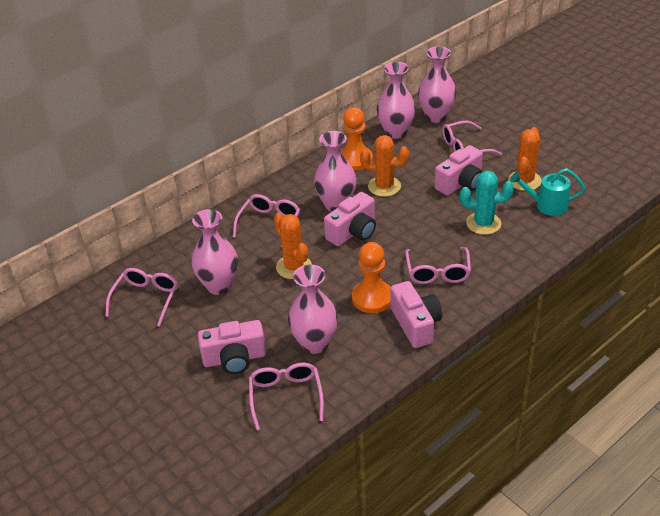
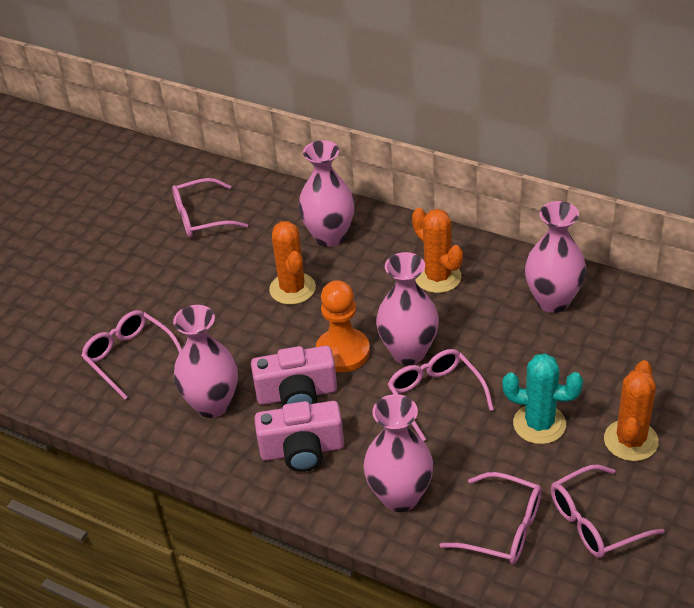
orange pawn: 2 -> 1
pink camera: 4 -> 2
turquoise watering can: 1 -> 0

